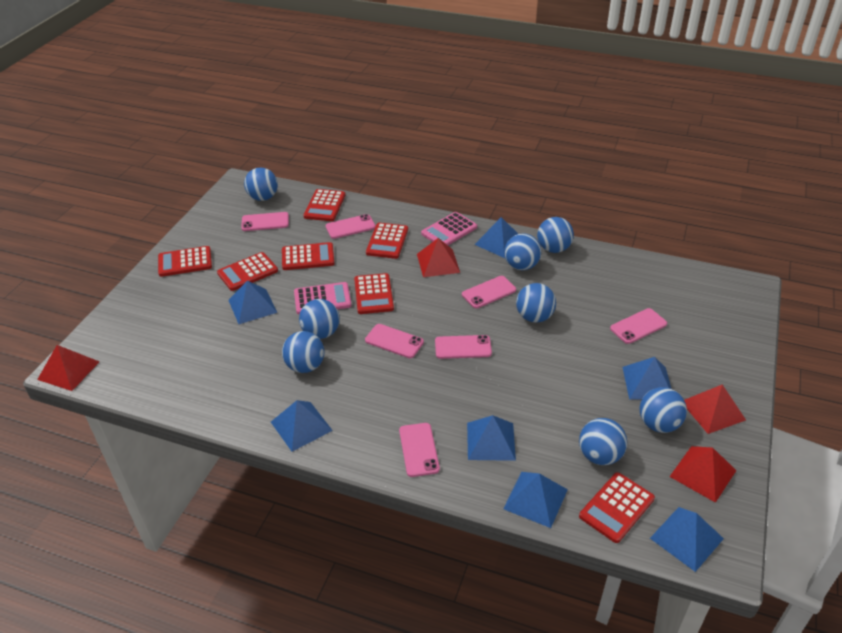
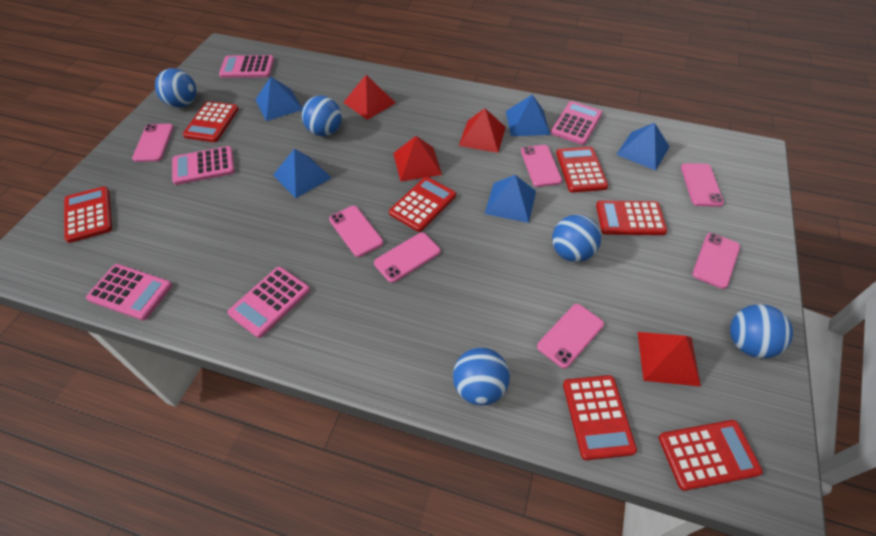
blue ball: 8 -> 5
blue pyramid: 7 -> 5
pink calculator: 2 -> 5

